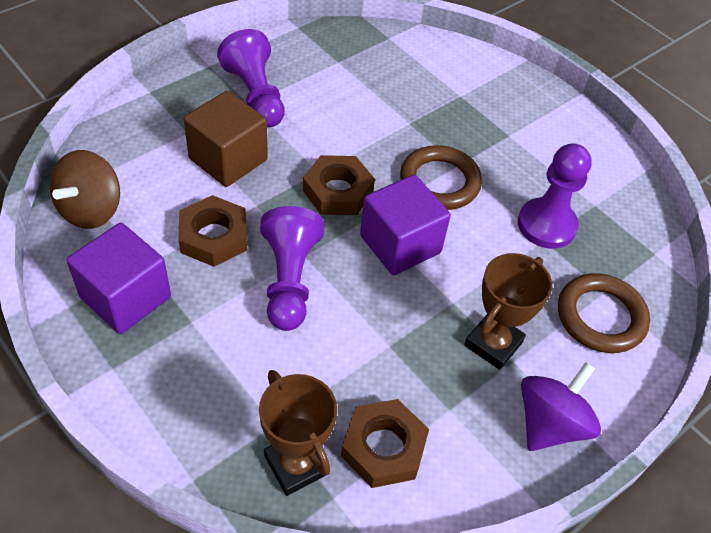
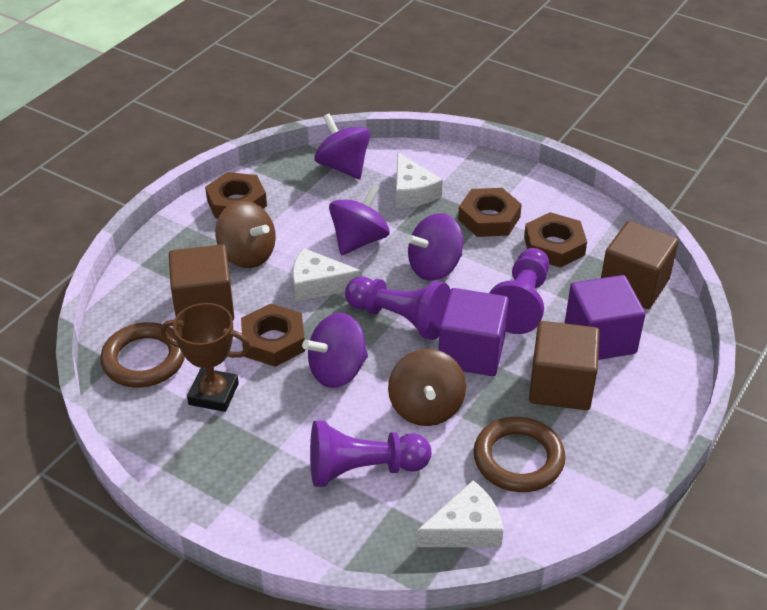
brown cube: 1 -> 3
brown nut: 3 -> 4
brown spinning top: 1 -> 2
brown trophy: 2 -> 1
purple spinning top: 1 -> 4
white cheese: 0 -> 3

